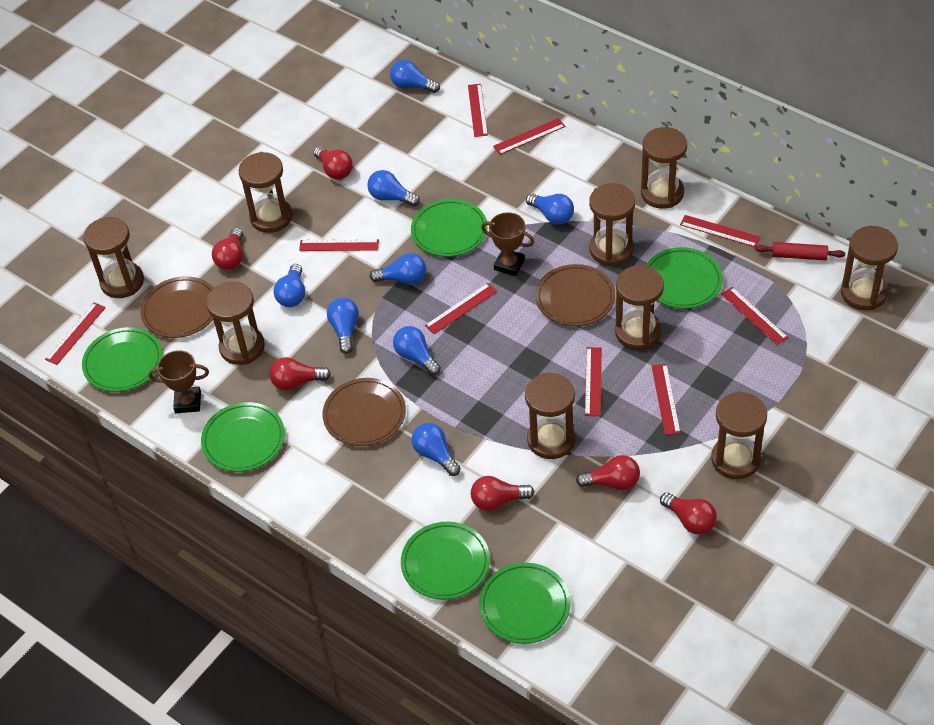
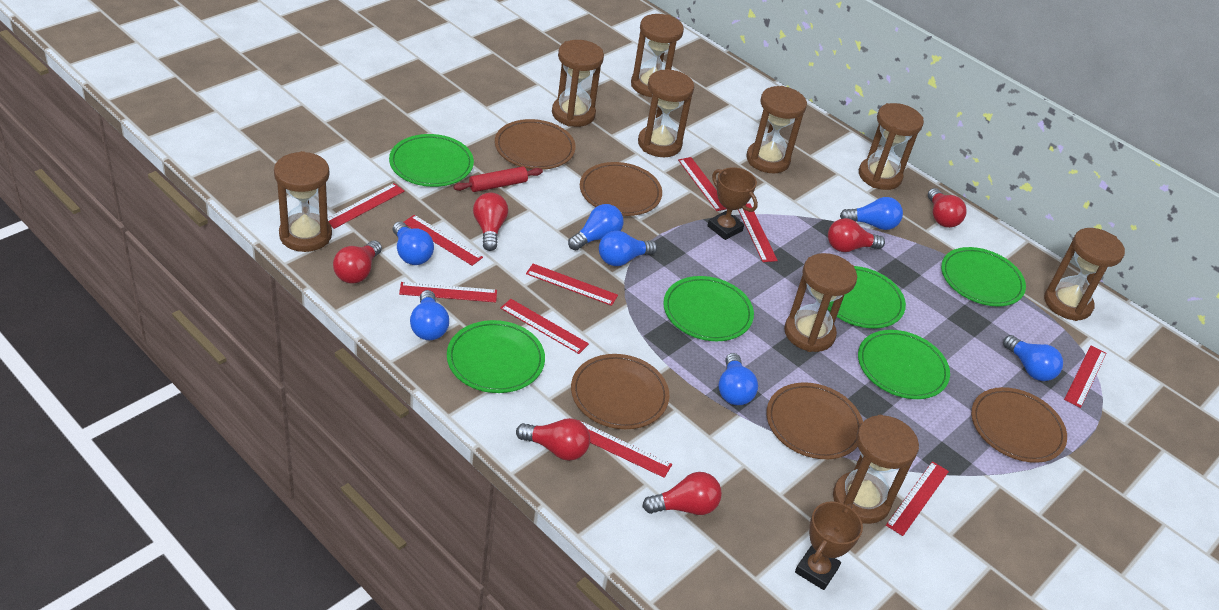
blue light bulb: 8 -> 7
brown plate: 3 -> 5
red ruler: 9 -> 10

